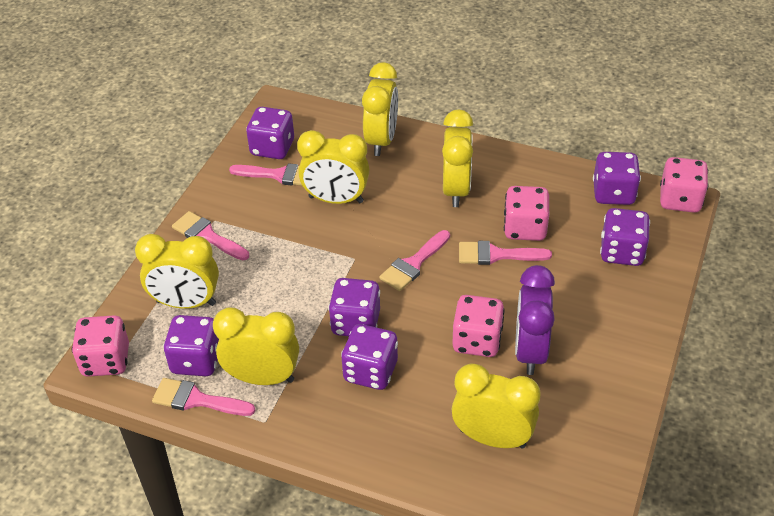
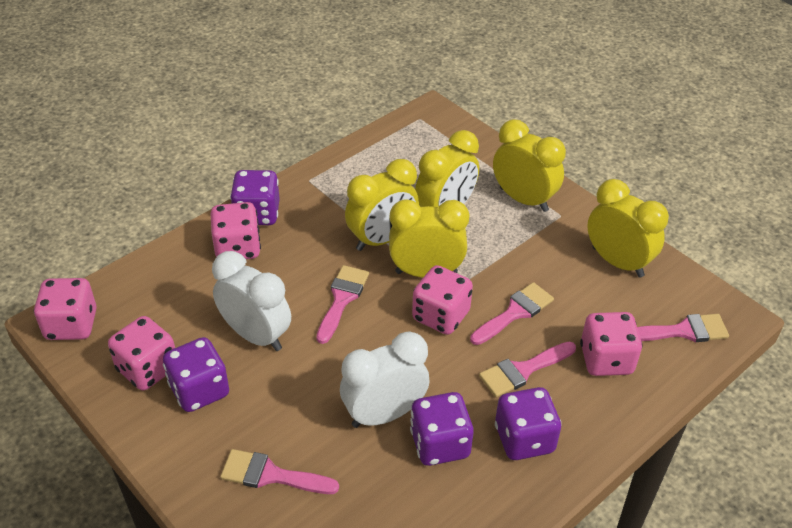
pink dice: 4 -> 5
purple clock: 1 -> 0
purple dice: 6 -> 4
white clock: 0 -> 2
yellow clock: 6 -> 5

